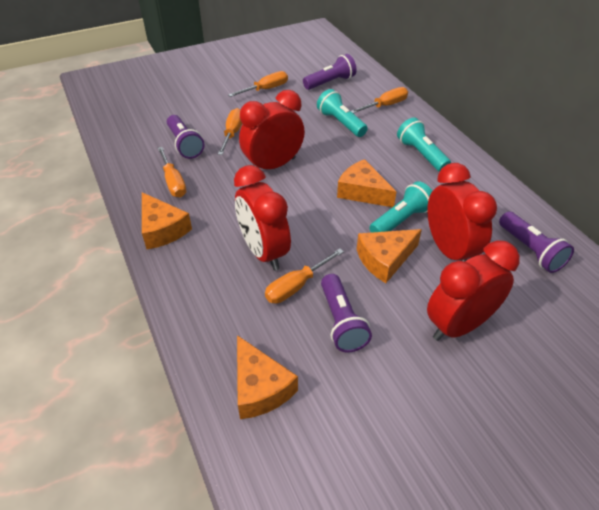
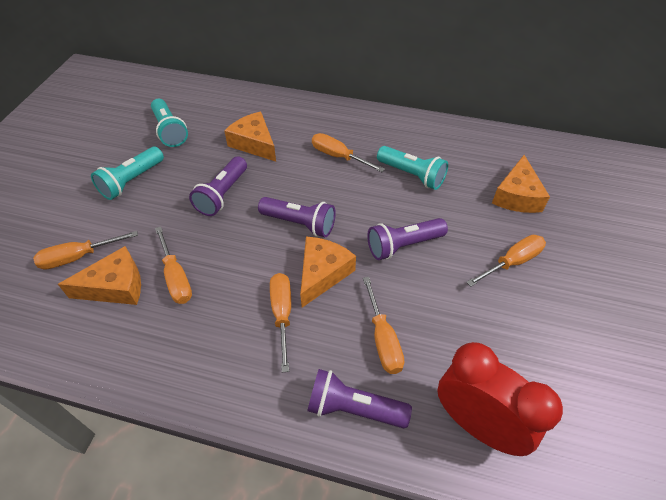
orange screwdriver: 5 -> 6
red clock: 4 -> 1

